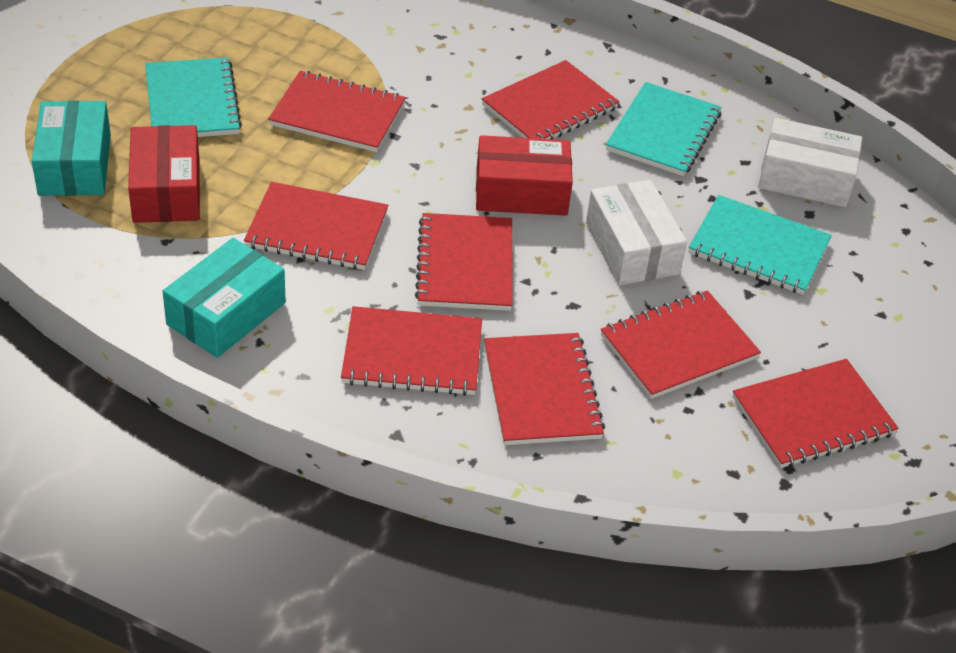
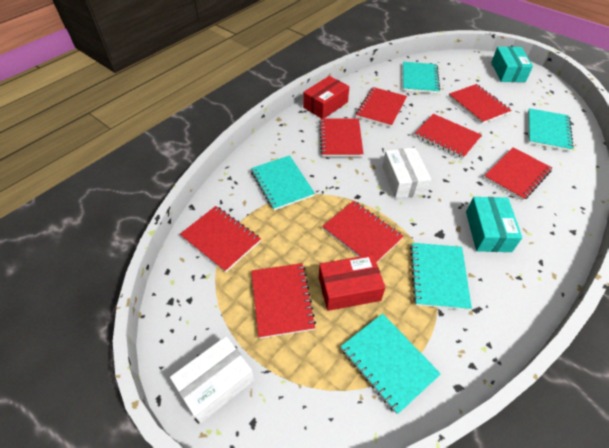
turquoise notebook: 3 -> 5

